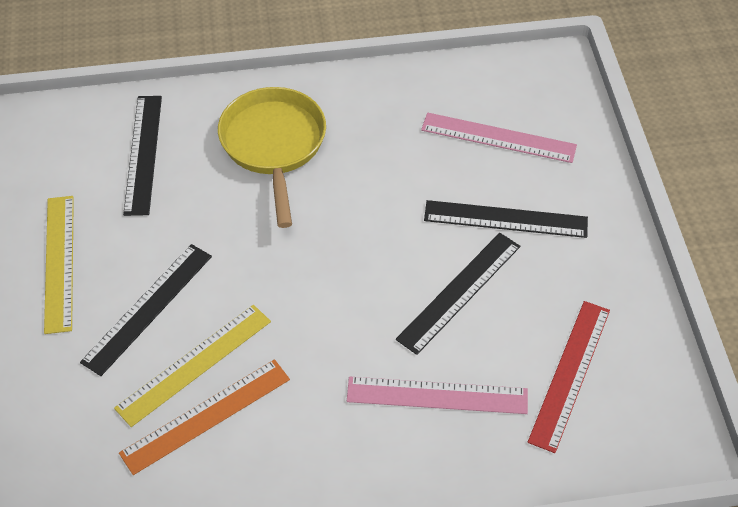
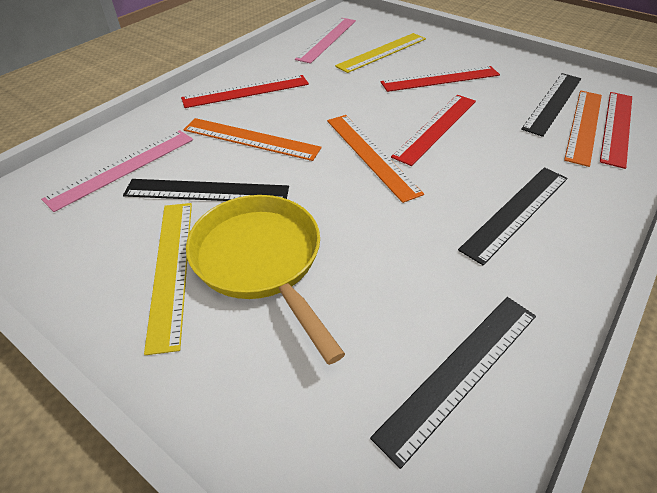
orange ruler: 1 -> 3
red ruler: 1 -> 4

